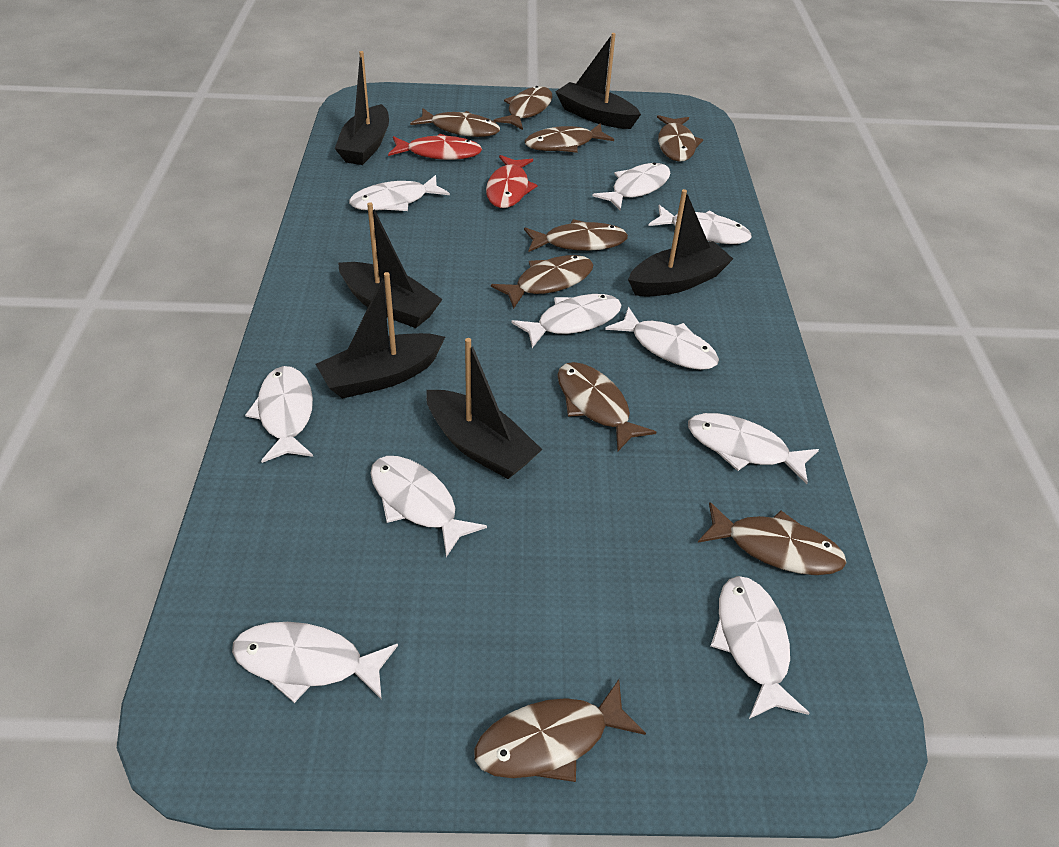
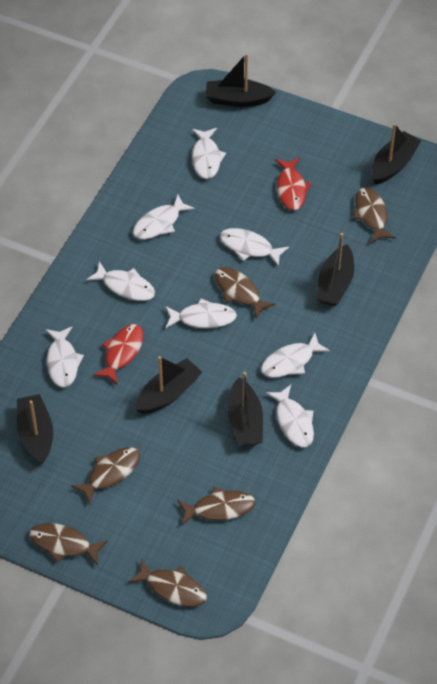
brown fish: 9 -> 6
white fish: 10 -> 8

